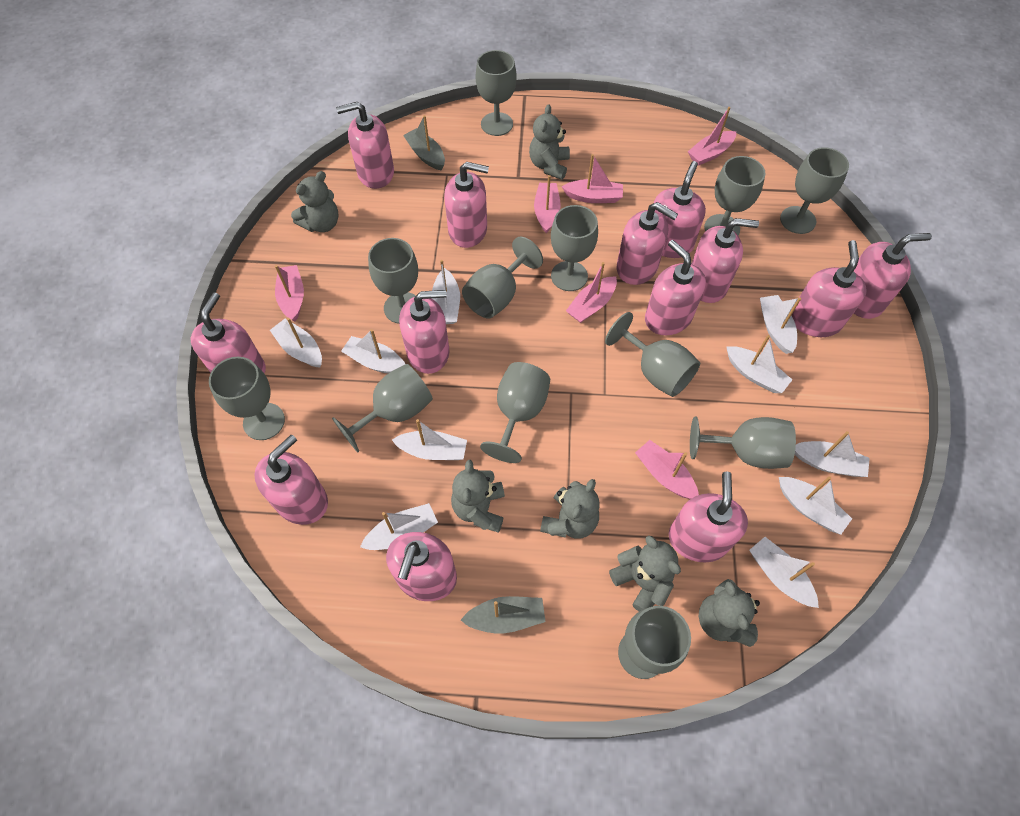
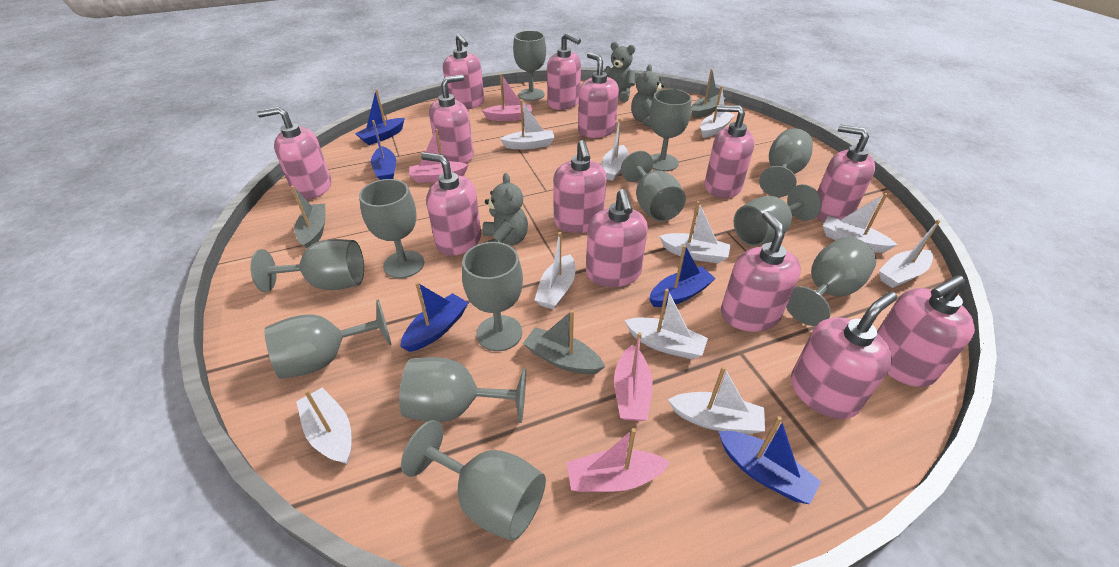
blue boat: 0 -> 5
grey boat: 2 -> 3
grey teddy bear: 6 -> 3
pink boat: 6 -> 4

